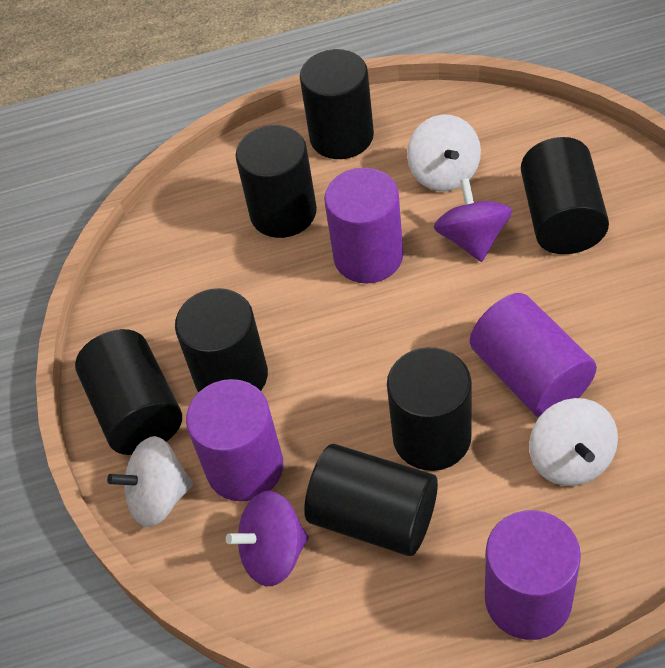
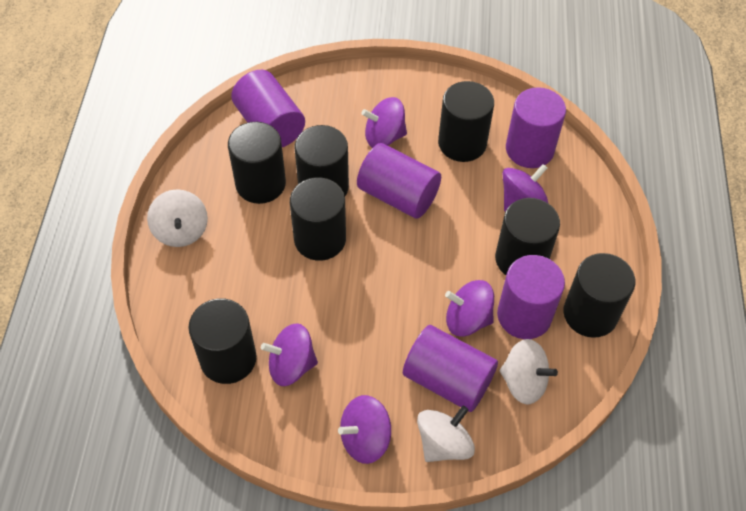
purple cylinder: 4 -> 5
purple spinning top: 2 -> 5

